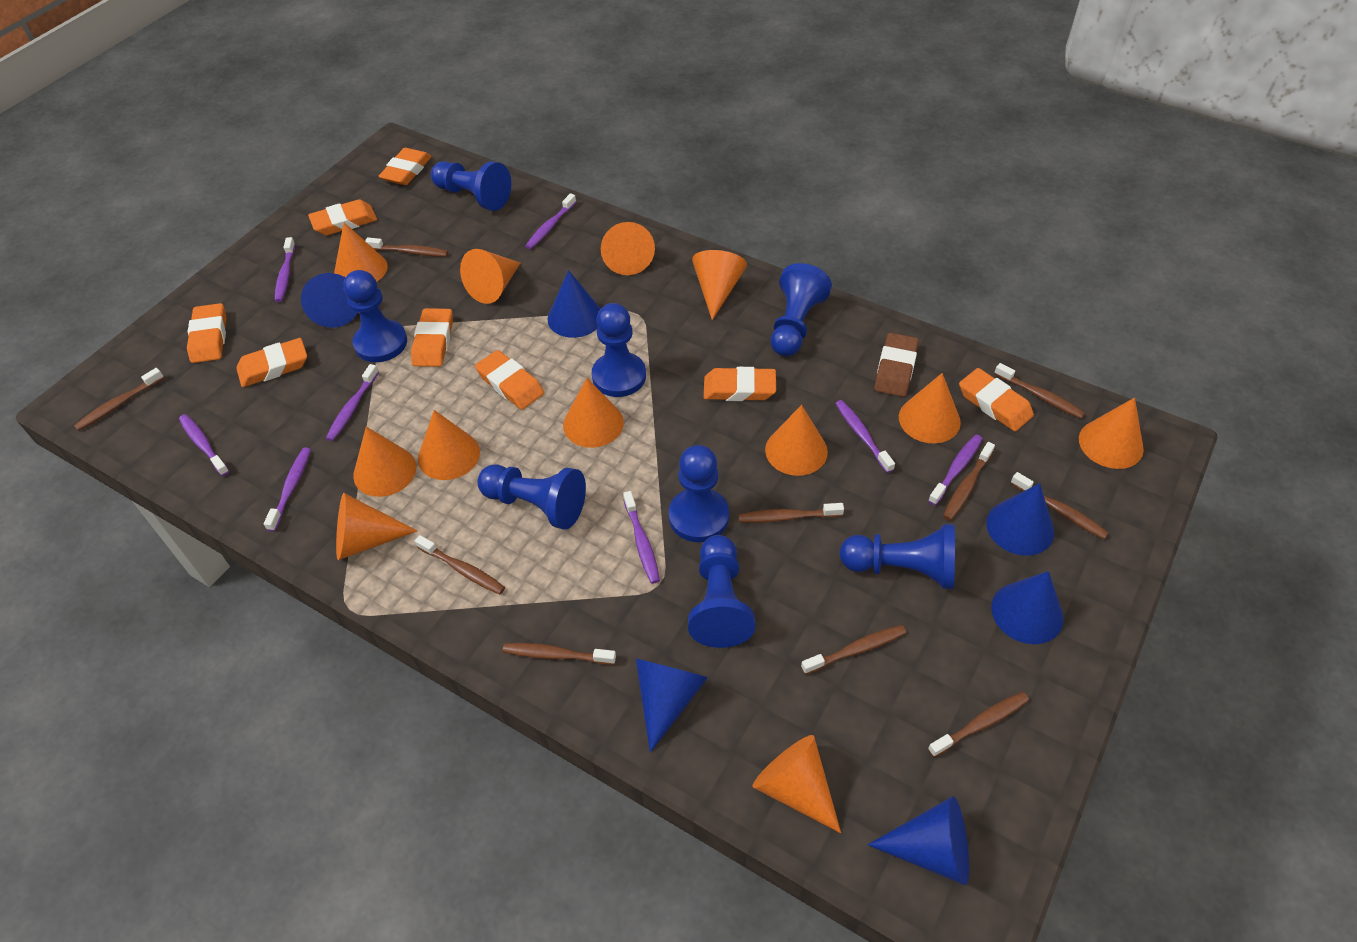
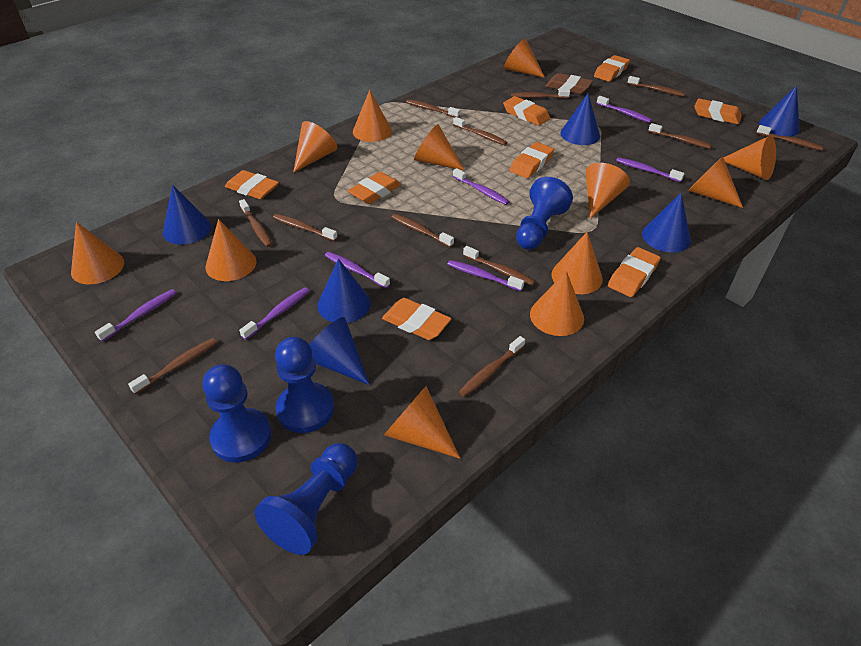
blue pawn: 8 -> 4
brown toothbrush: 10 -> 12
purple toothbrush: 8 -> 7

